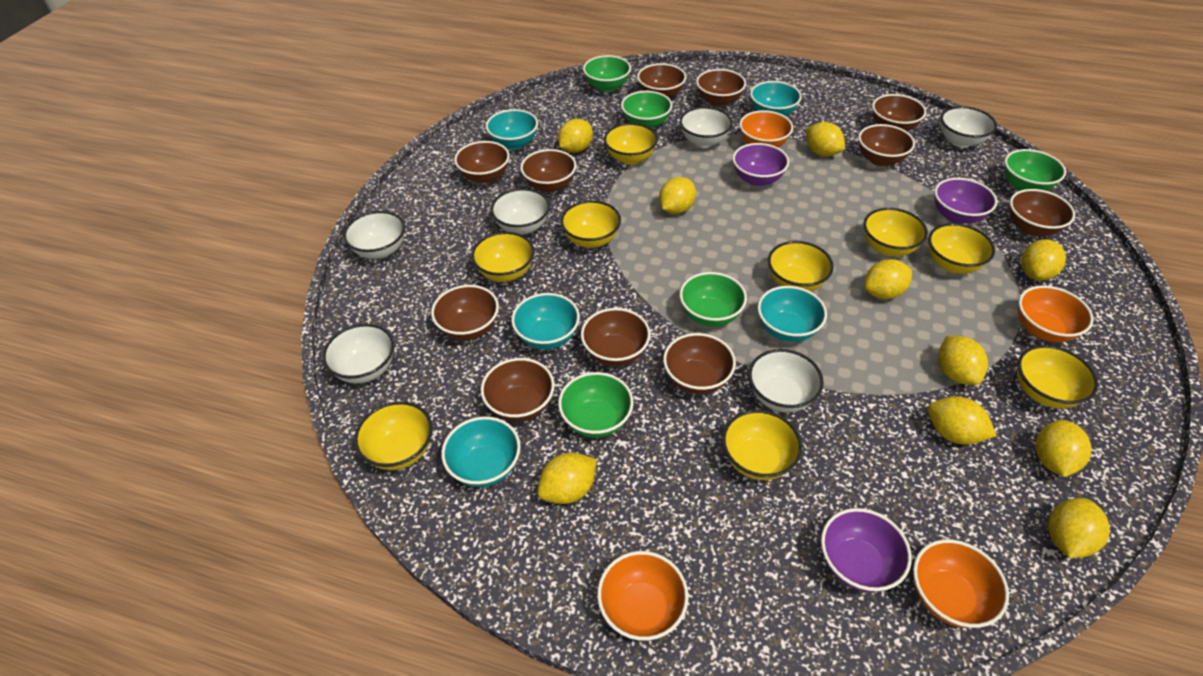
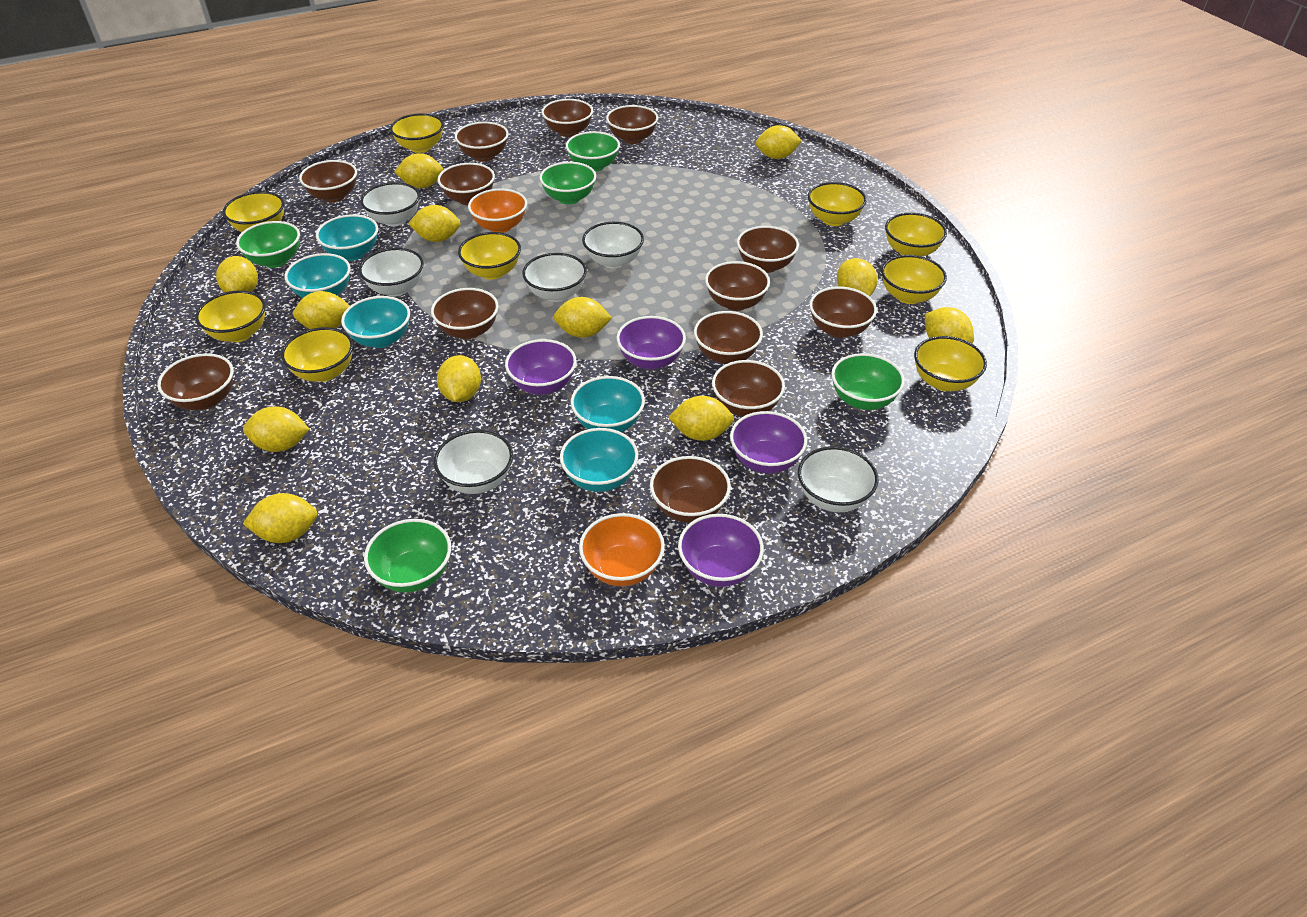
brown bowl: 11 -> 13
orange bowl: 4 -> 2
purple bowl: 3 -> 4
yellow lemon: 10 -> 12

